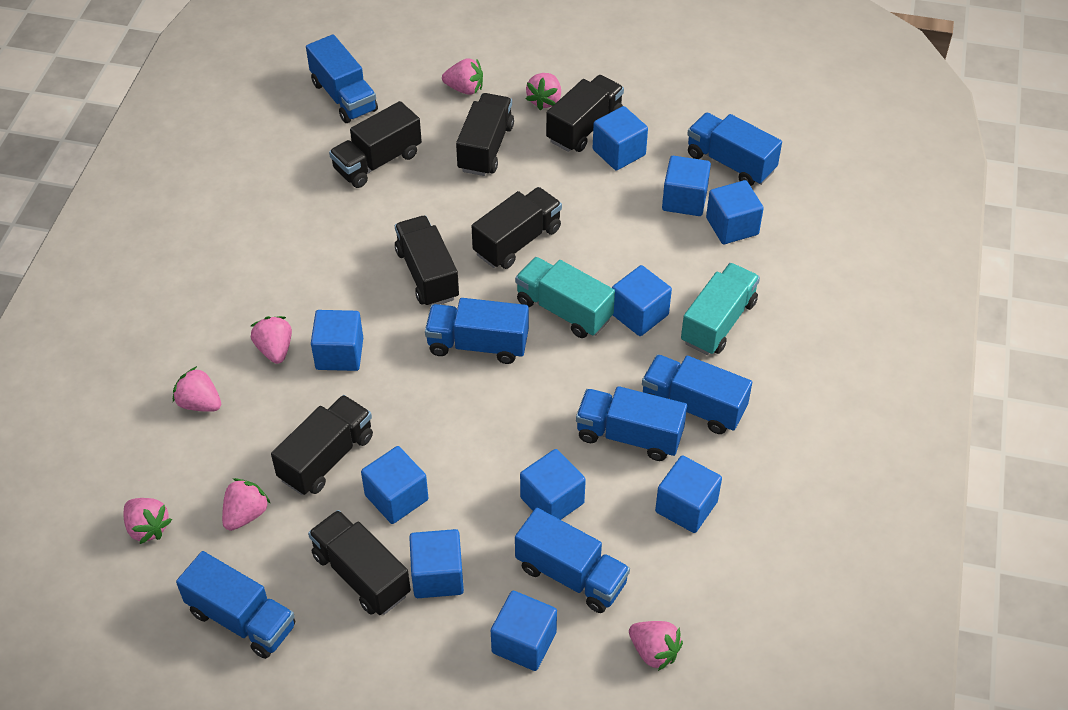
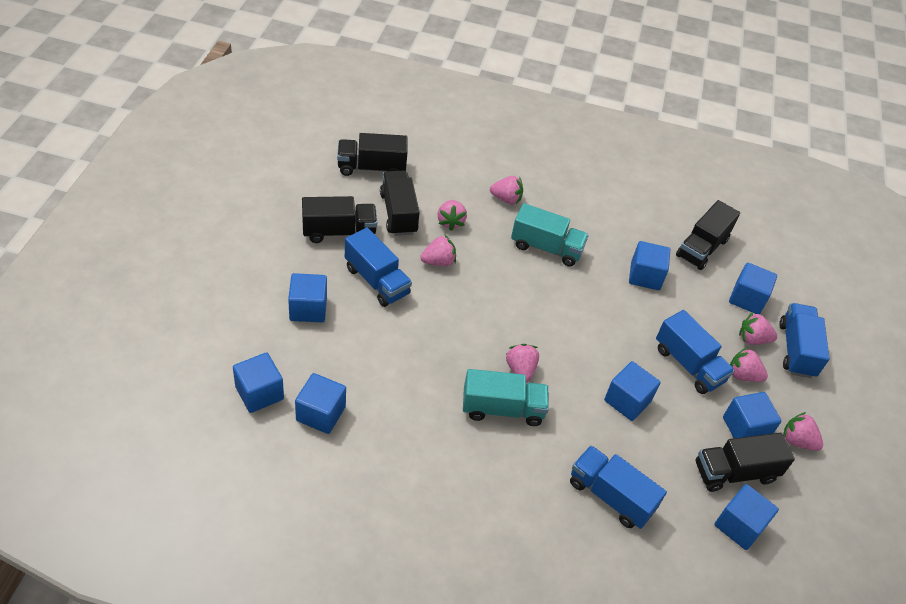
black truck: 7 -> 5
blue cube: 10 -> 8
blue truck: 7 -> 4

